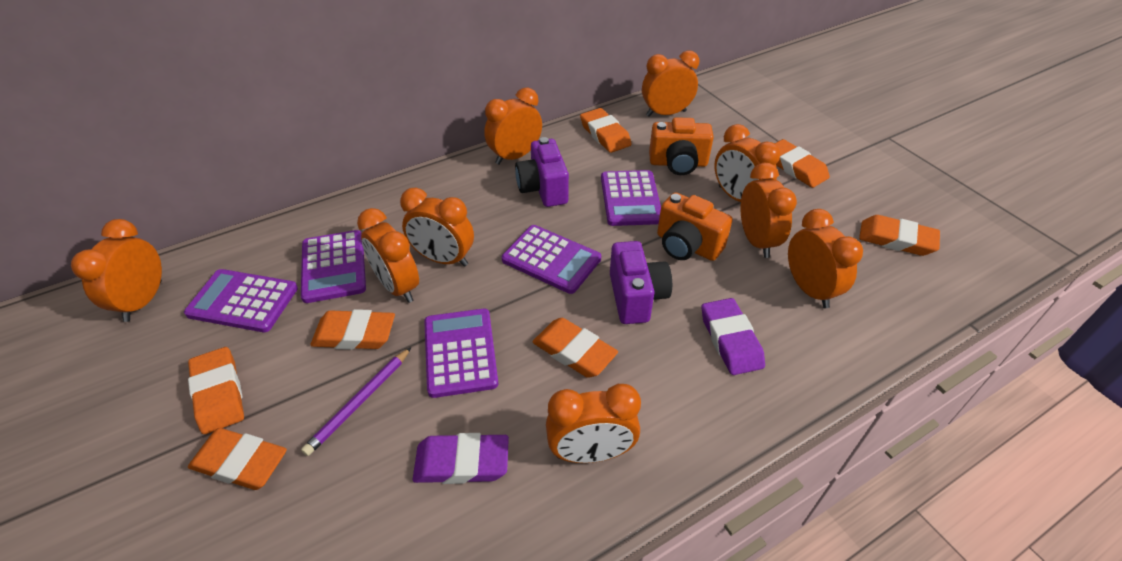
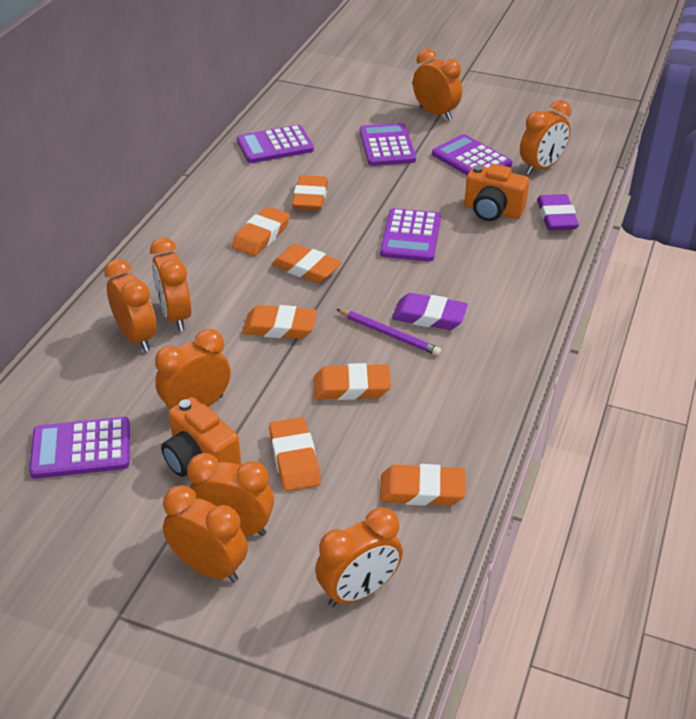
orange clock: 9 -> 8
purple camera: 2 -> 0

